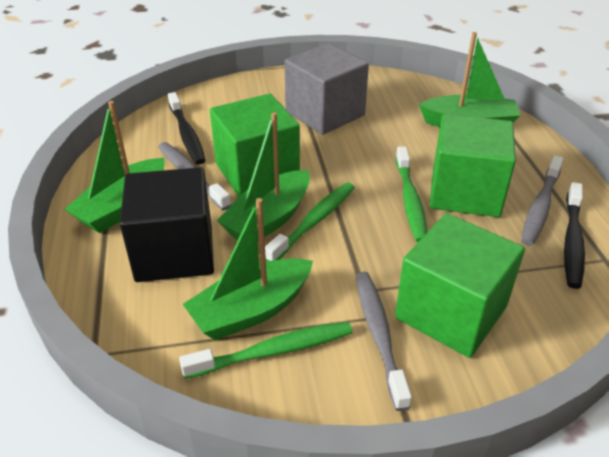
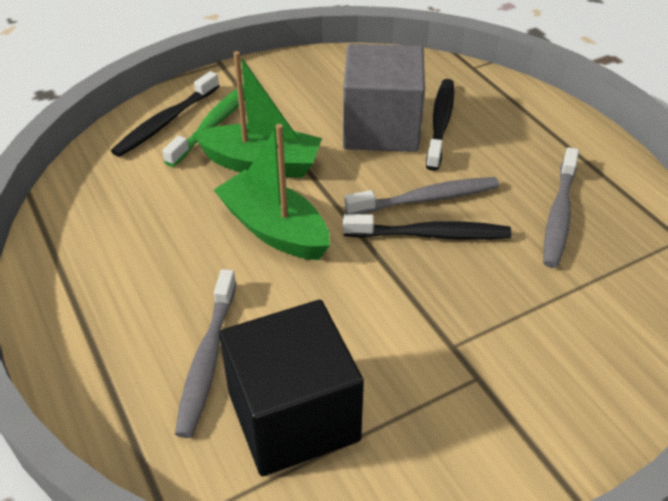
black toothbrush: 2 -> 3
green boat: 4 -> 2
green cube: 3 -> 0
green toothbrush: 3 -> 1

